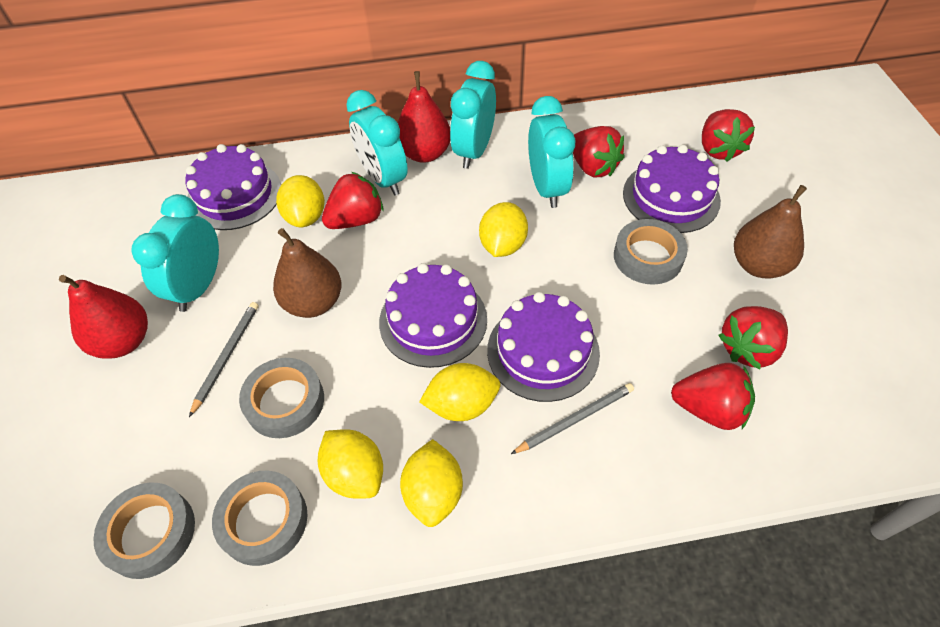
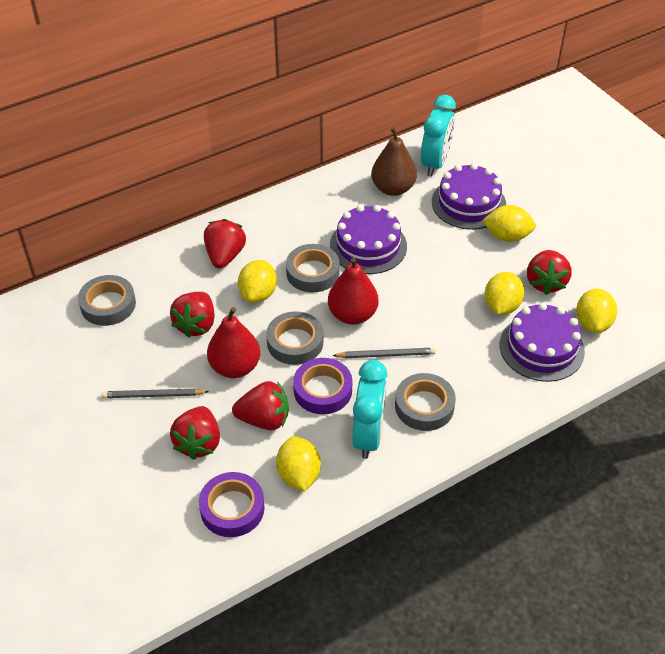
brown pear: 2 -> 1
purple cake: 4 -> 3
purple tape: 0 -> 2
turquoise clock: 4 -> 2

